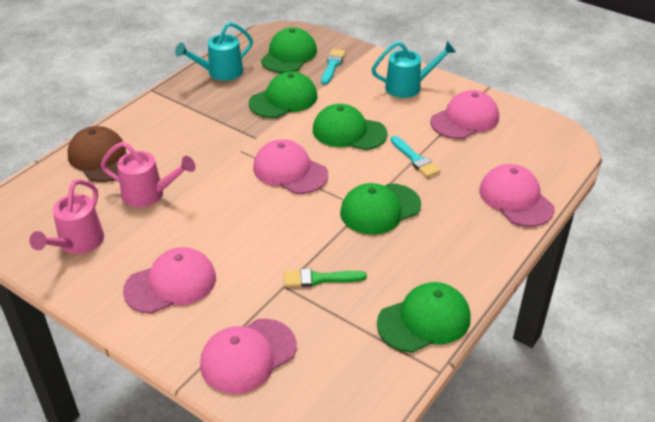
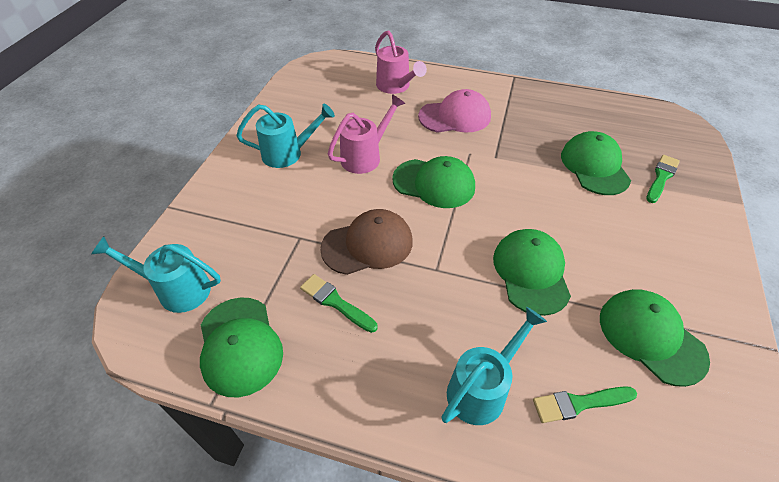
green brush: 1 -> 3
pink cap: 5 -> 1
turquoise brush: 2 -> 0
turquoise watering can: 2 -> 3

